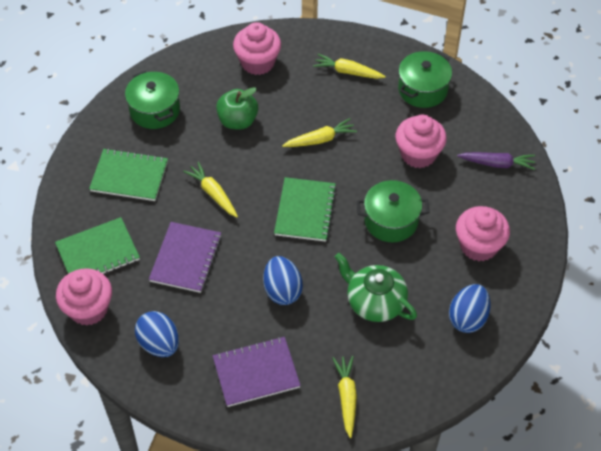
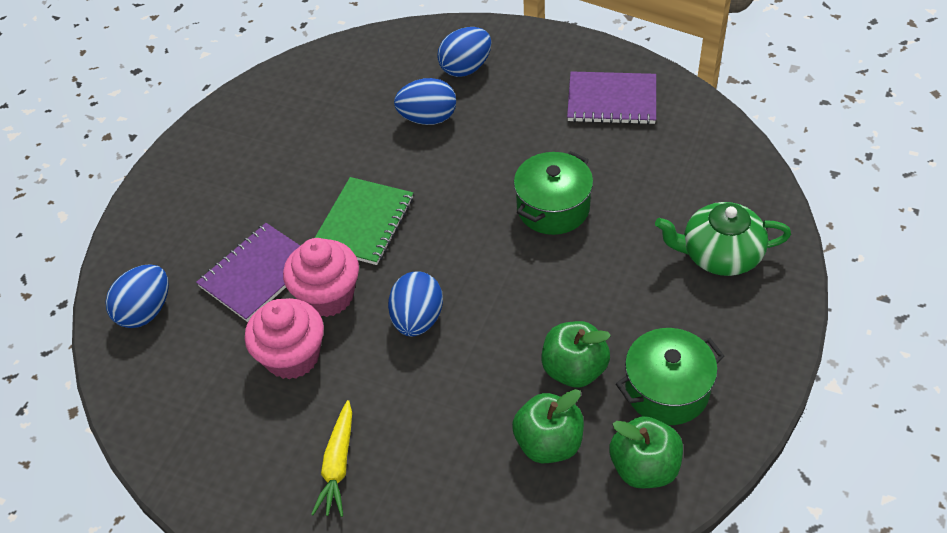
blue egg: 3 -> 4
green apple: 1 -> 3
green notebook: 3 -> 1
green pot: 3 -> 2
pink cupcake: 4 -> 2
purple carrot: 1 -> 0
yellow carrot: 4 -> 1

